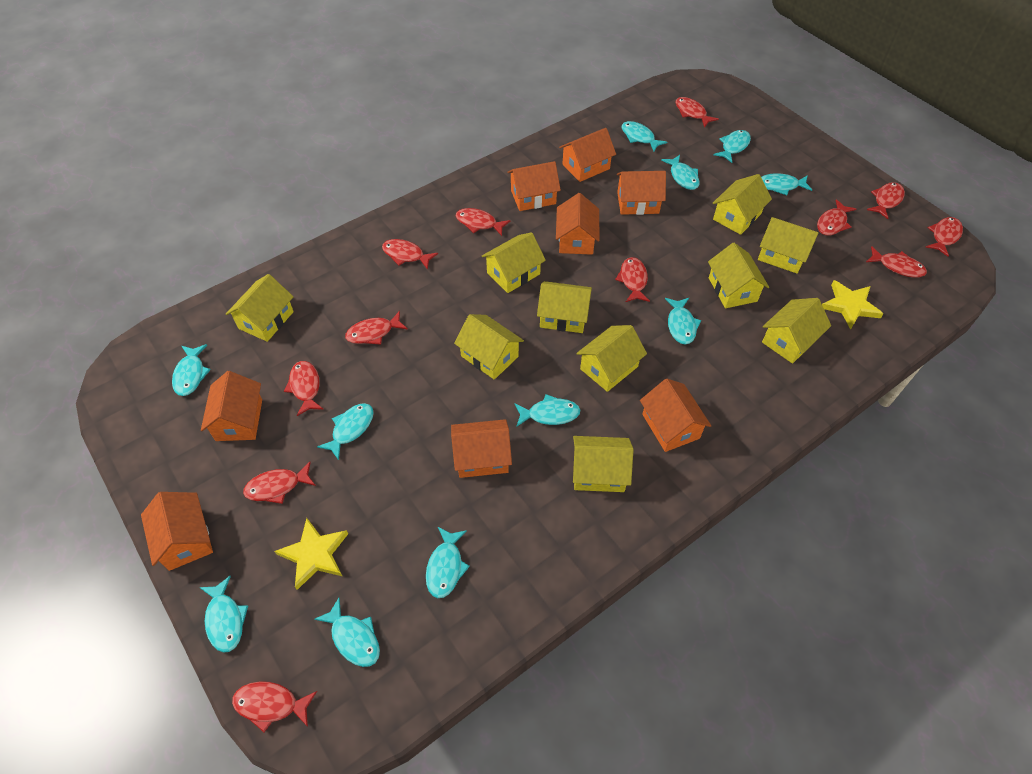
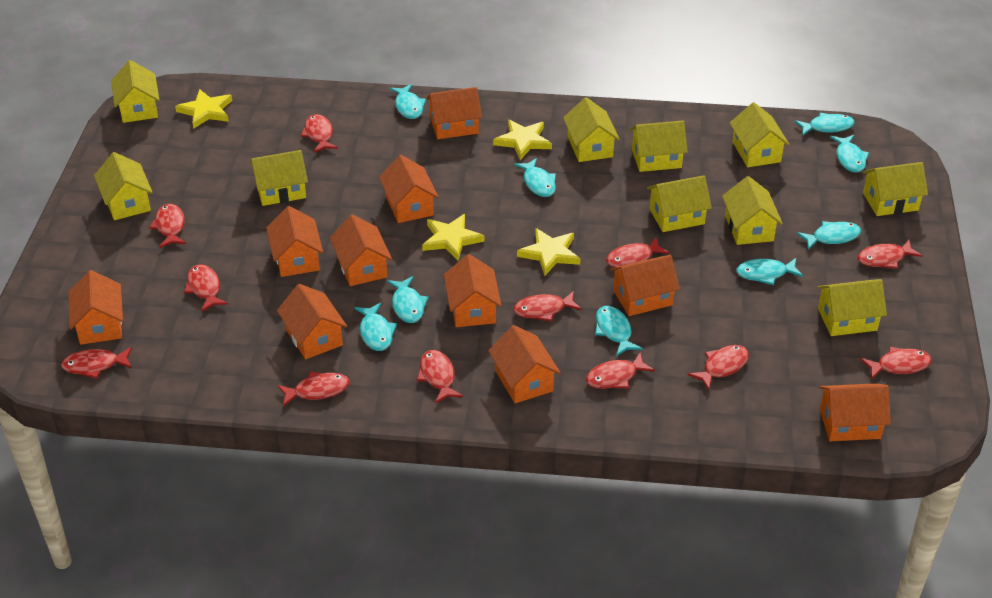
orange house: 8 -> 10
turquoise fish: 11 -> 9
yellow star: 2 -> 4

